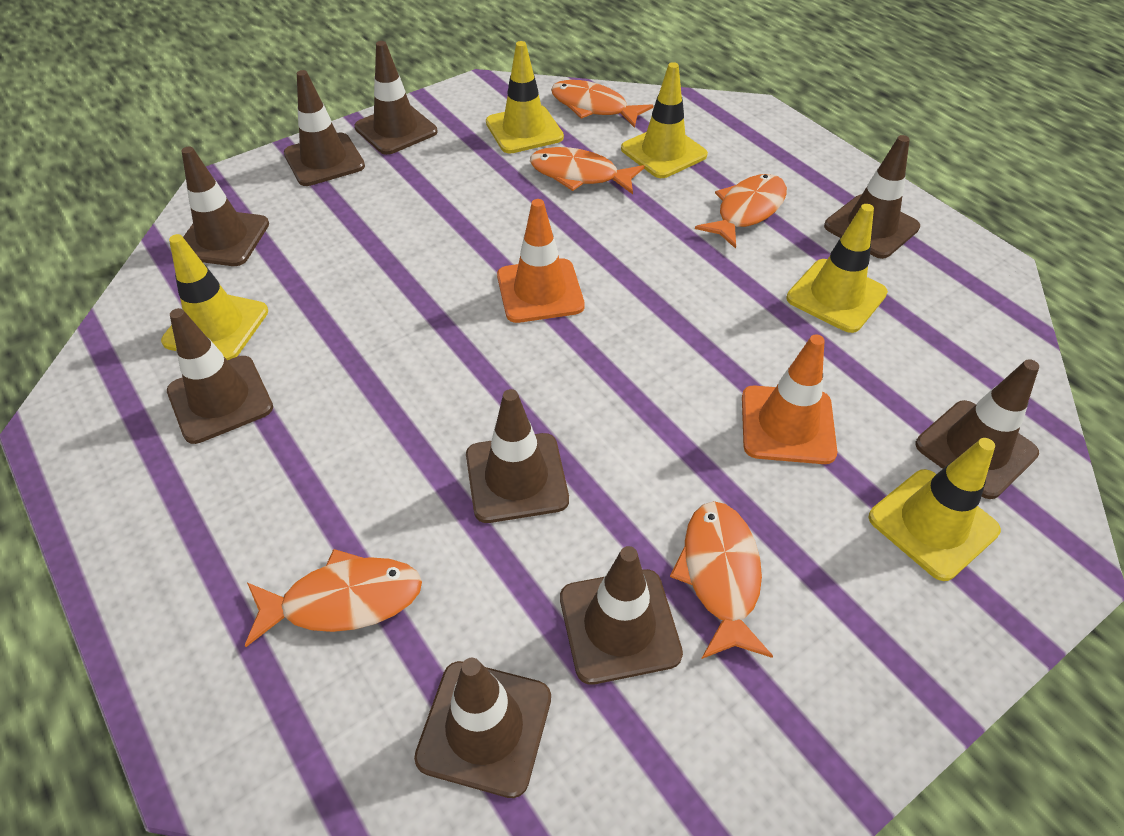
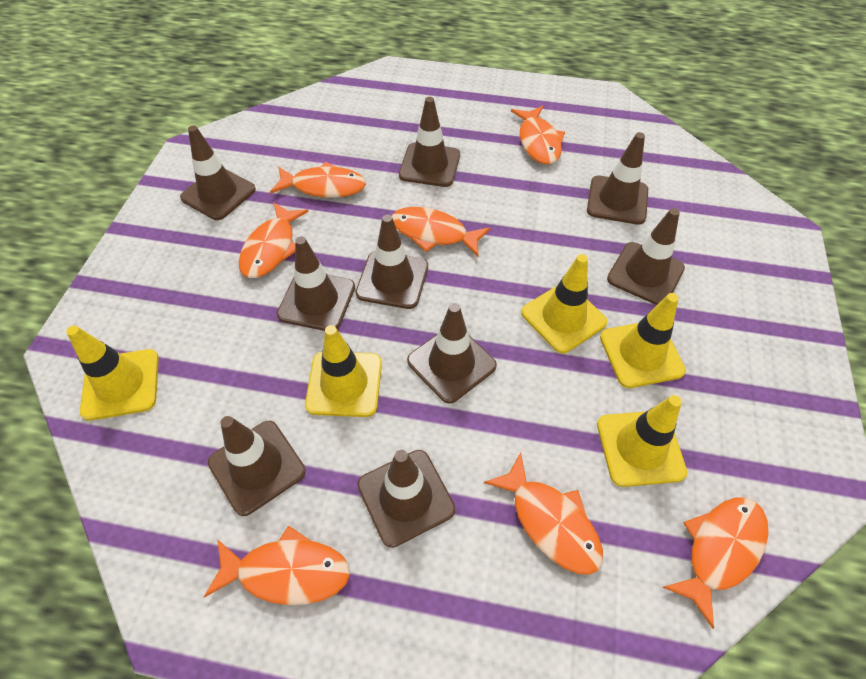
orange fish: 5 -> 7
orange traffic cone: 2 -> 0

